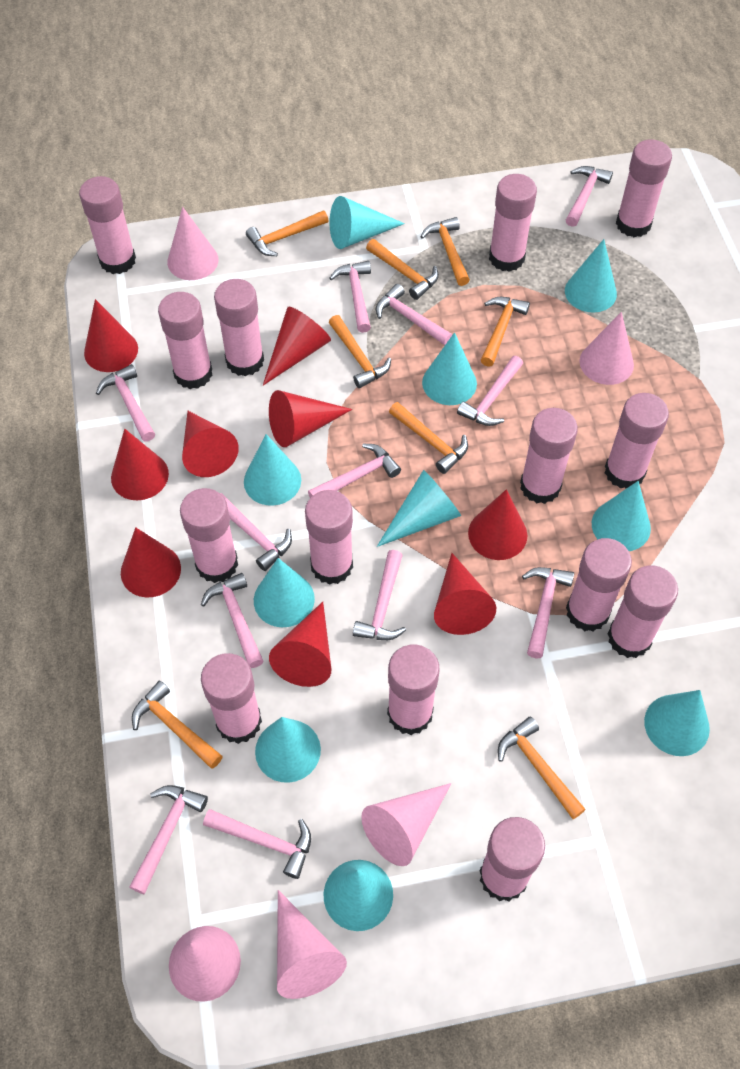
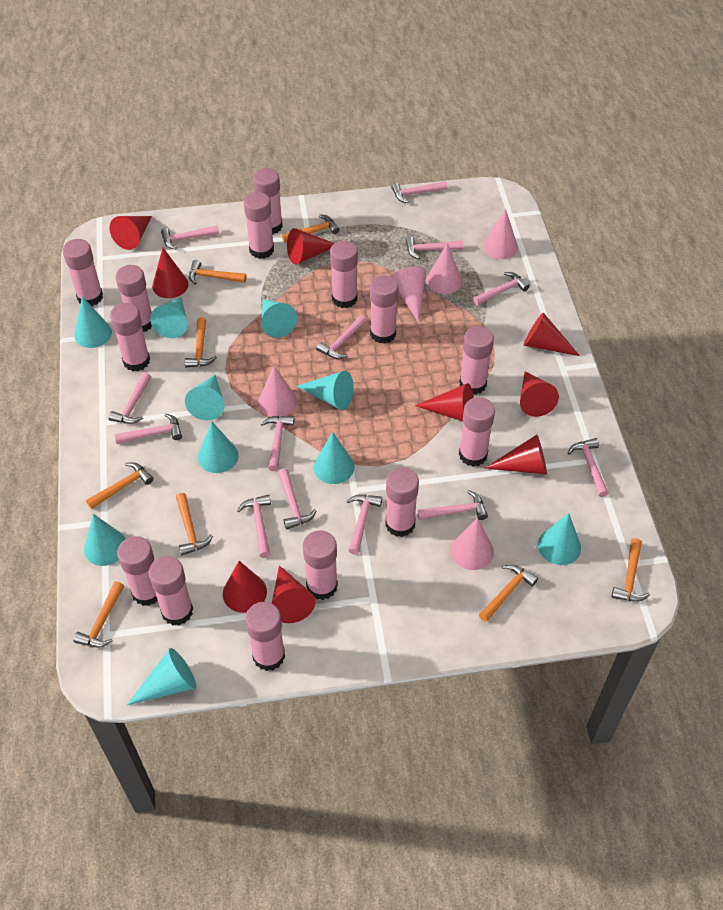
pink hammer: 12 -> 13

